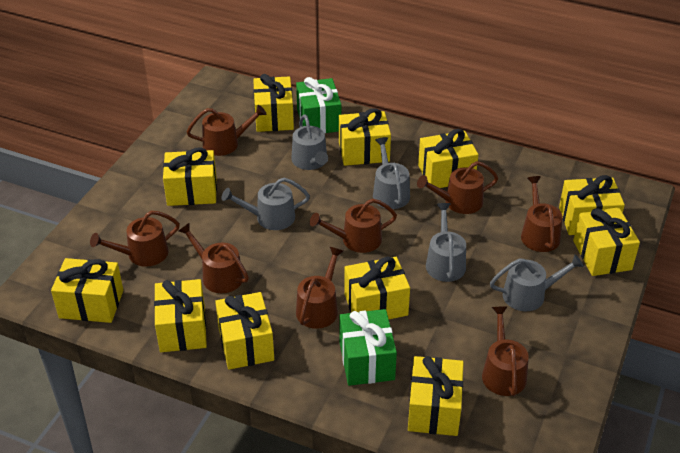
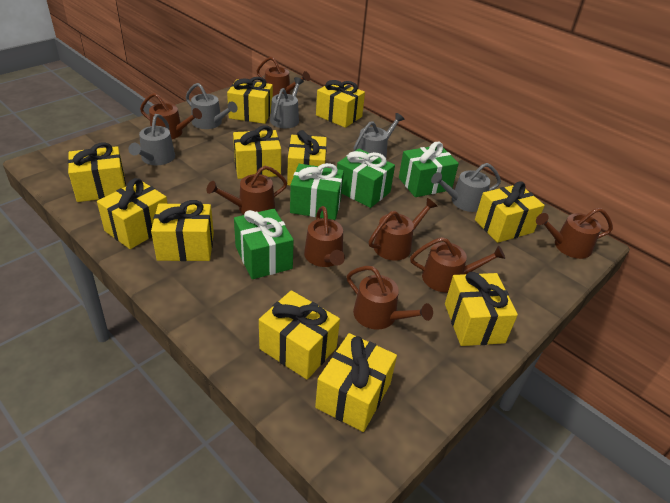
green gift: 2 -> 4

